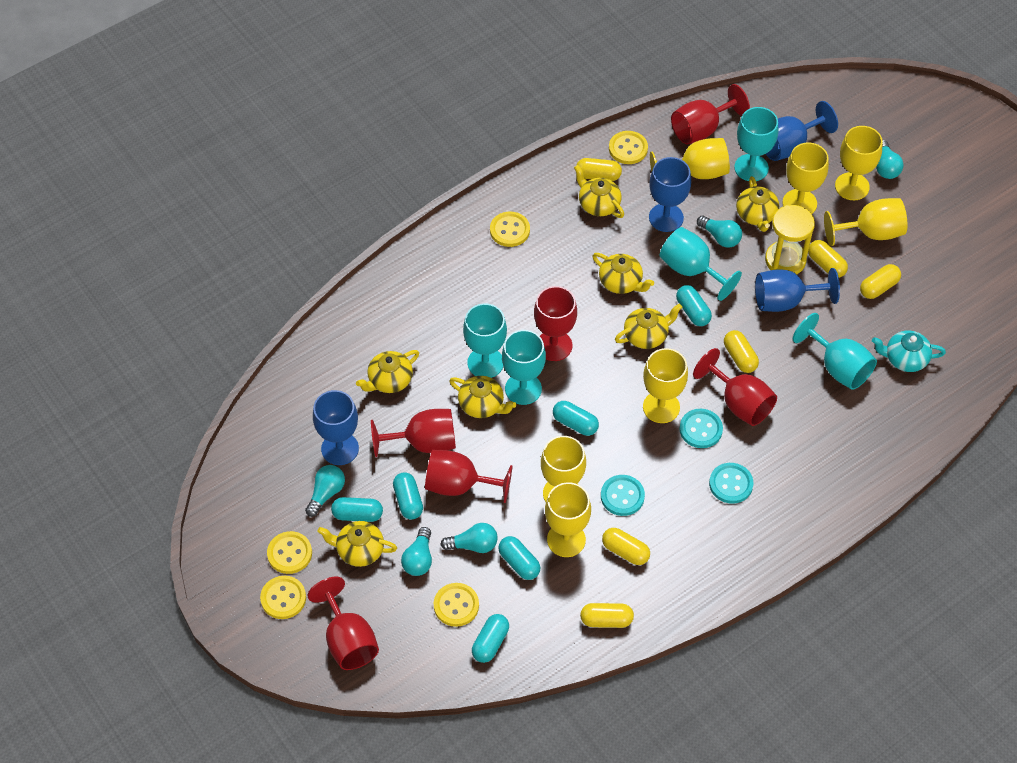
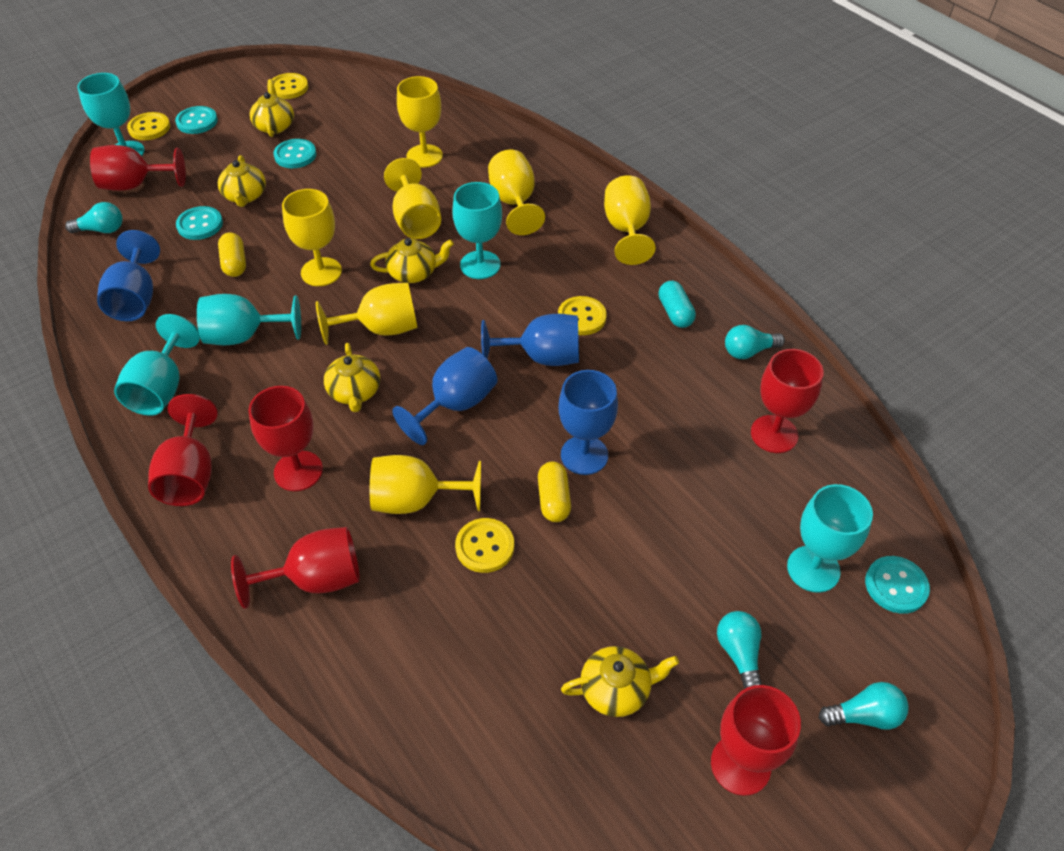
turquoise button: 3 -> 4
turquoise capsule: 6 -> 1
turquoise light bulb: 5 -> 4
turquoise teapot: 1 -> 0
yellow button: 5 -> 4
yellow capsule: 6 -> 2
yellow hourglass: 1 -> 0
yellow teapot: 7 -> 5

